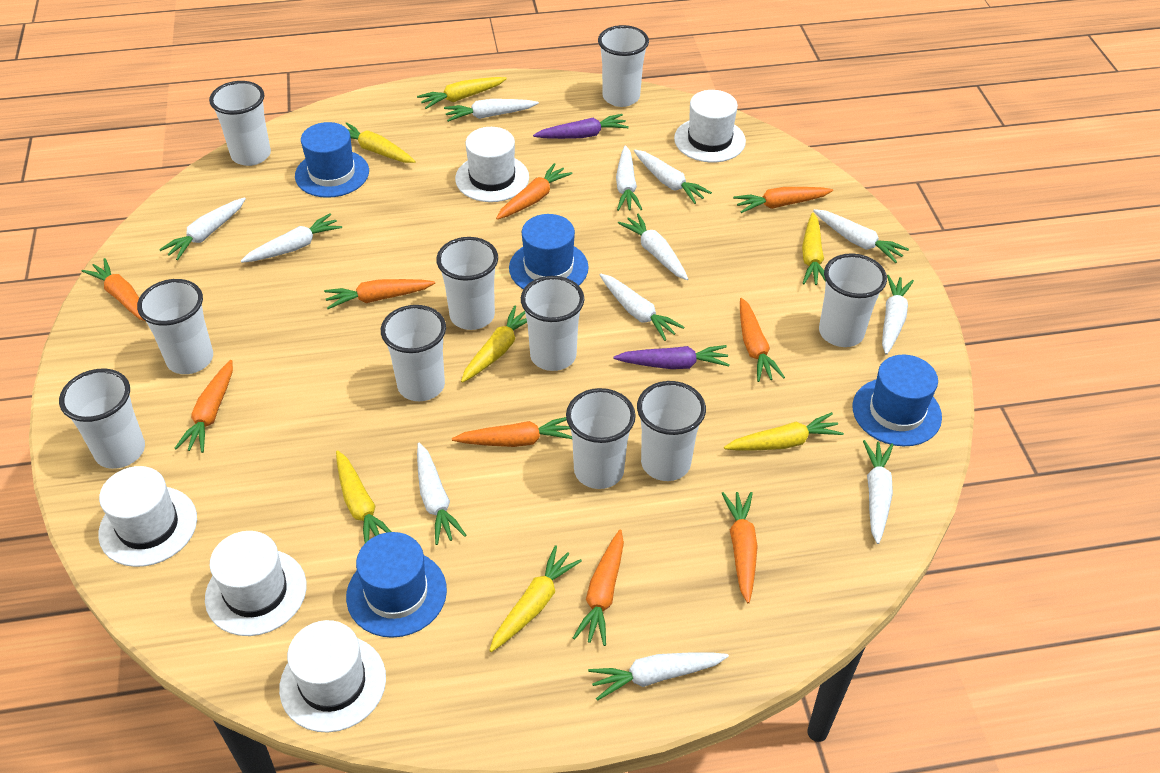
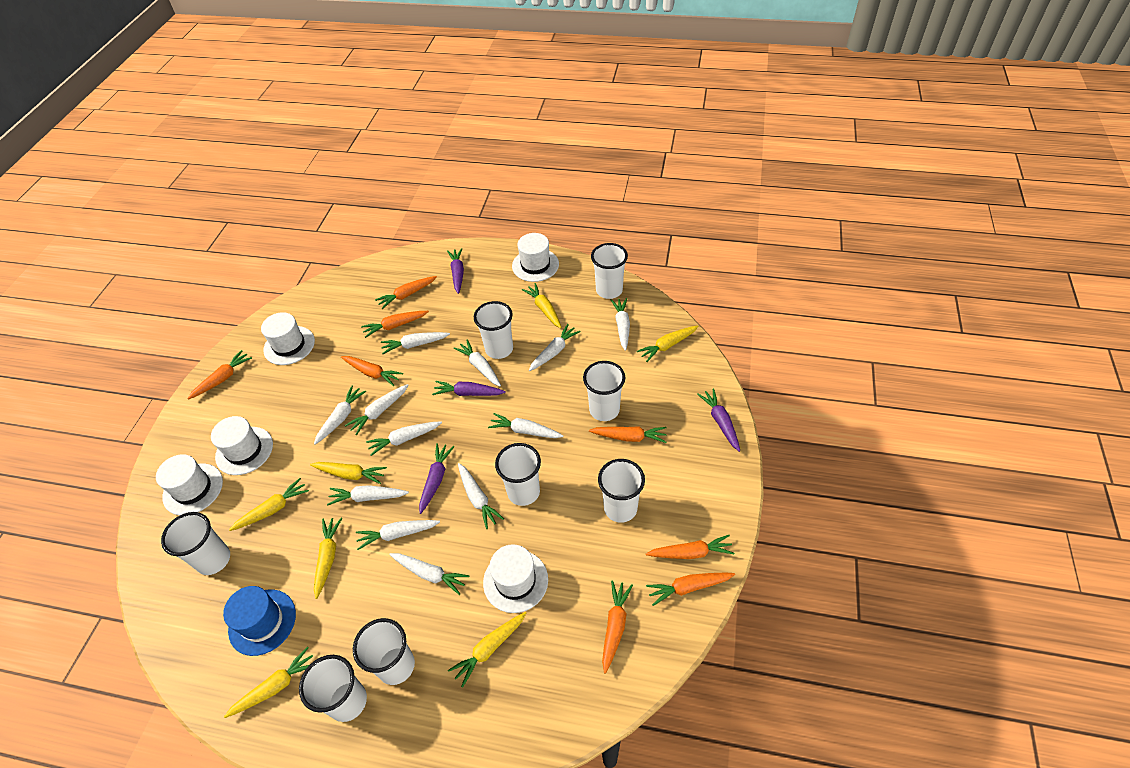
blue hat: 4 -> 1
orange carrot: 9 -> 8
purple carrot: 2 -> 4
white cup: 10 -> 8

